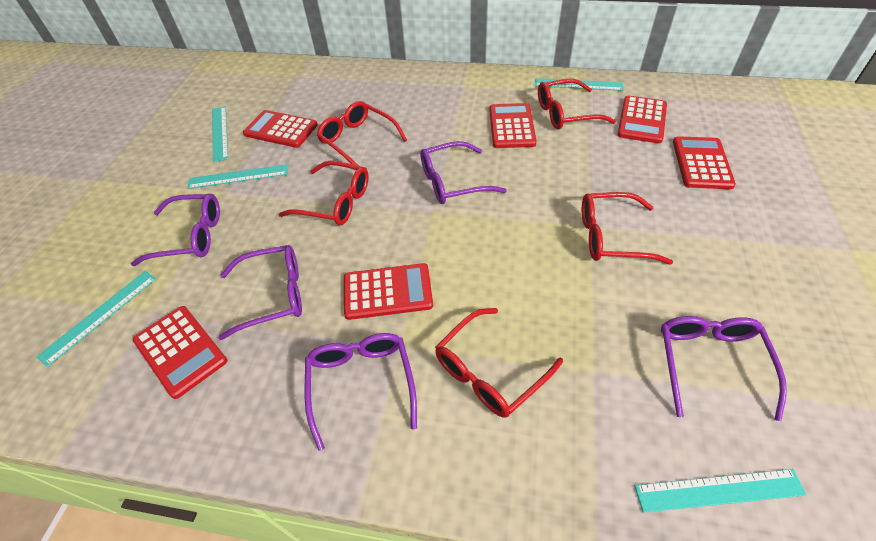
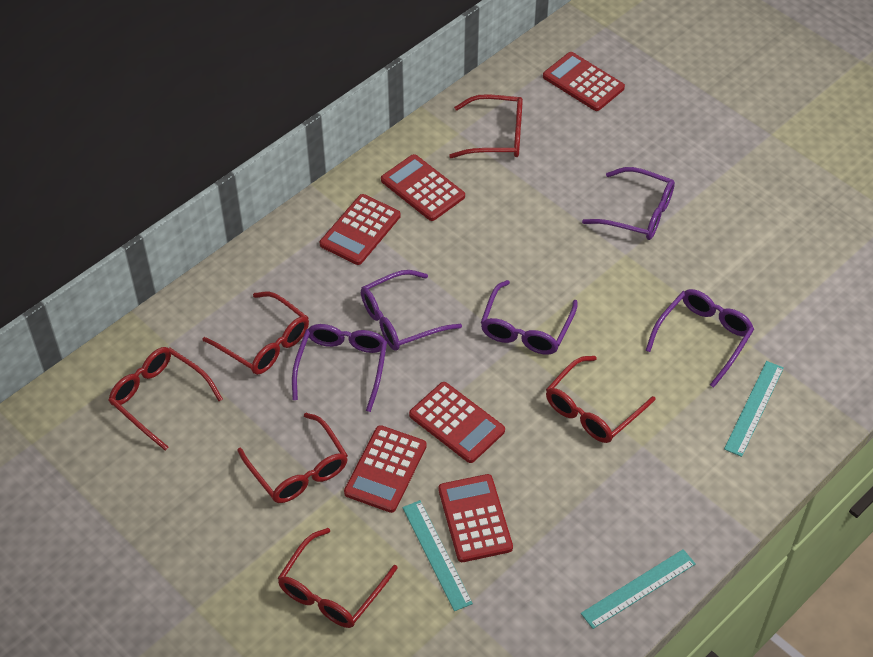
red glasses: 5 -> 6
turquoise ruler: 5 -> 3

